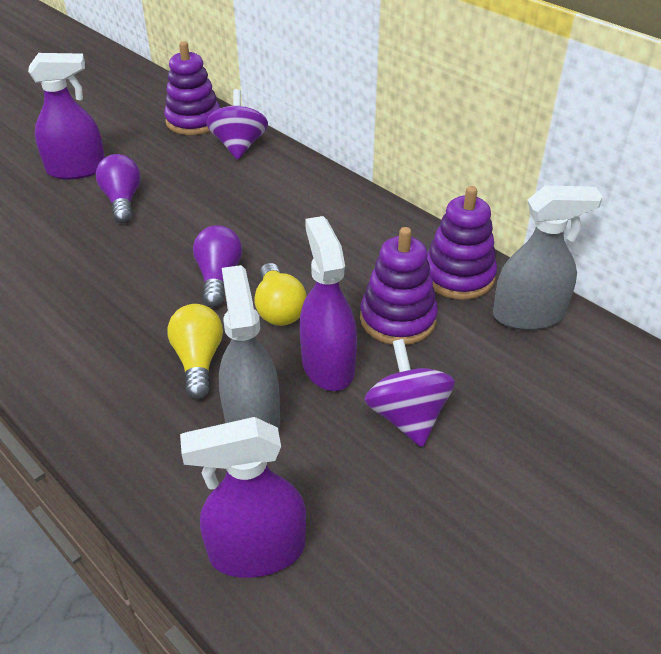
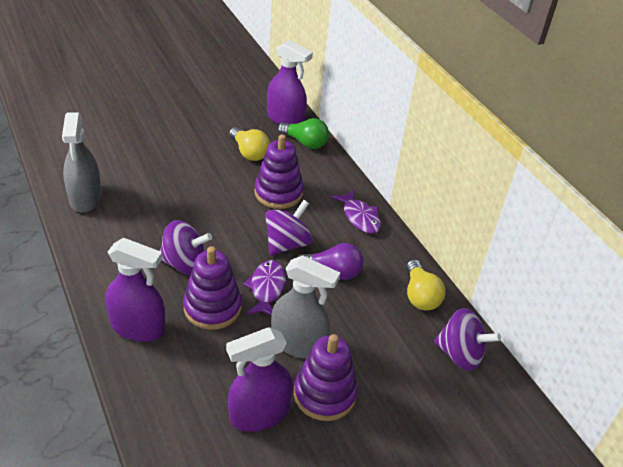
green light bulb: 0 -> 1
purple fish: 0 -> 2
purple light bulb: 2 -> 1
purple spinning top: 2 -> 3

